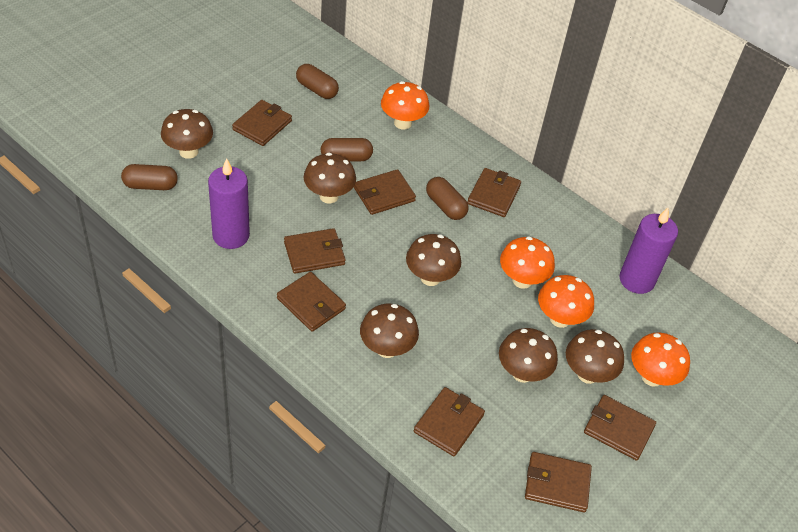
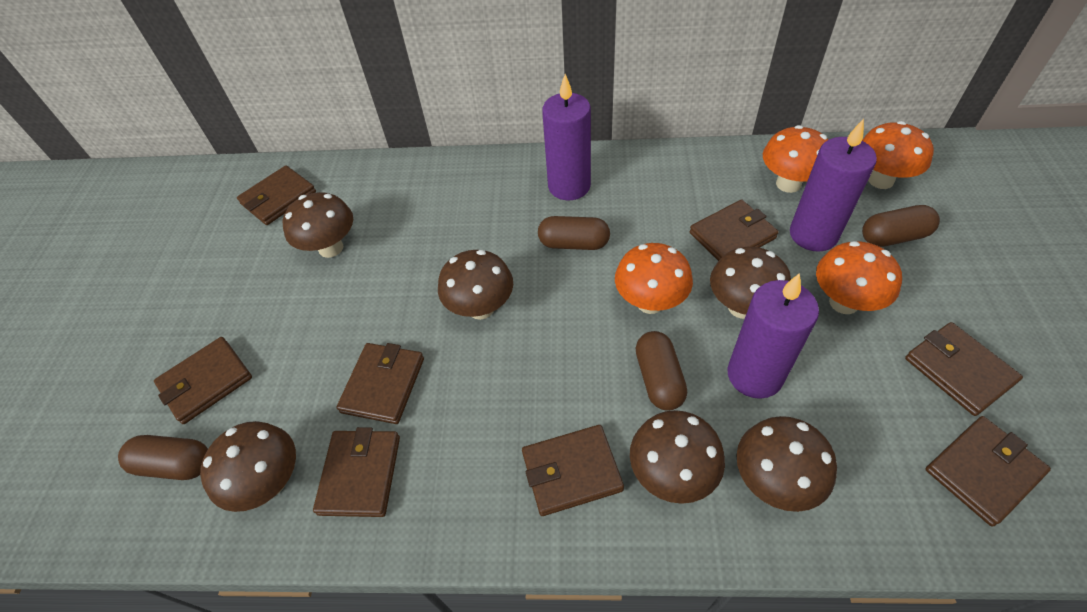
purple candle: 2 -> 3

